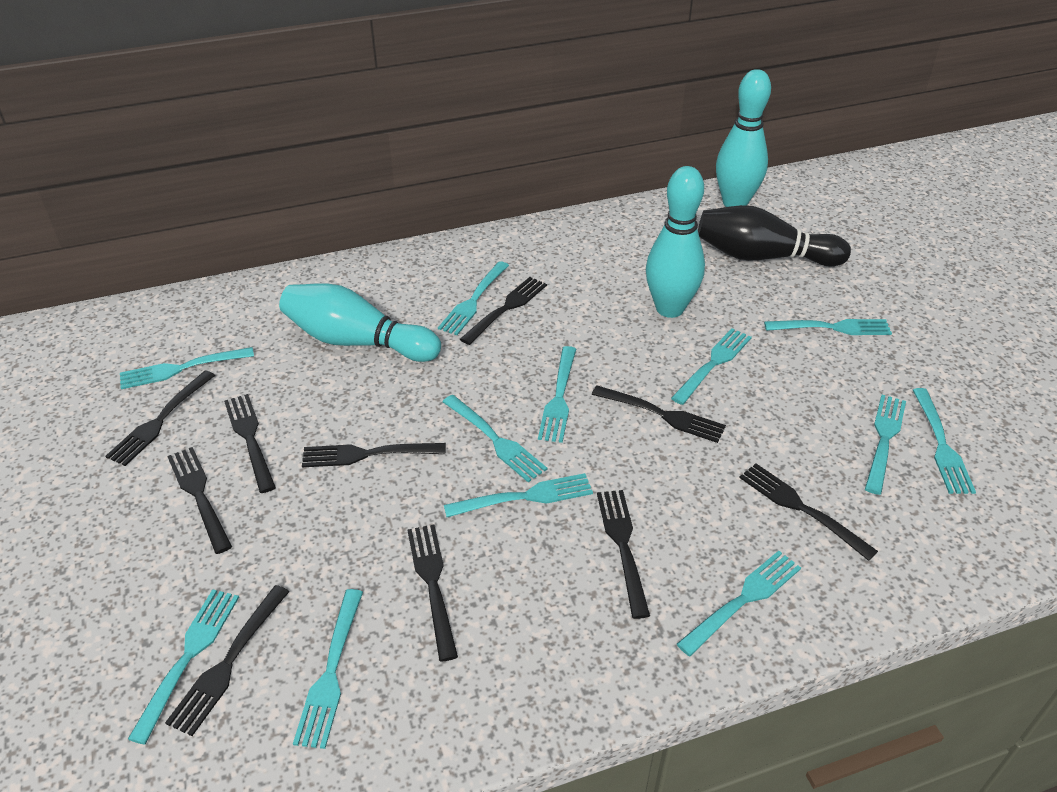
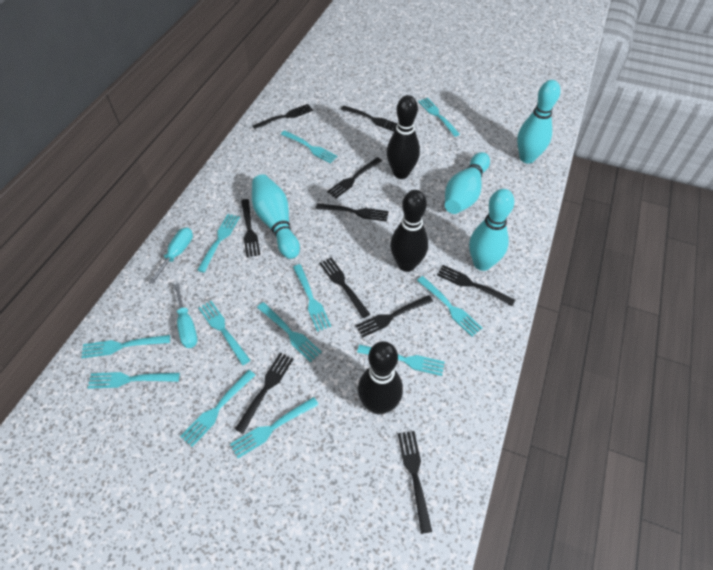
black bowling pin: 1 -> 3
turquoise bowling pin: 3 -> 4
turquoise screwdriver: 0 -> 2

